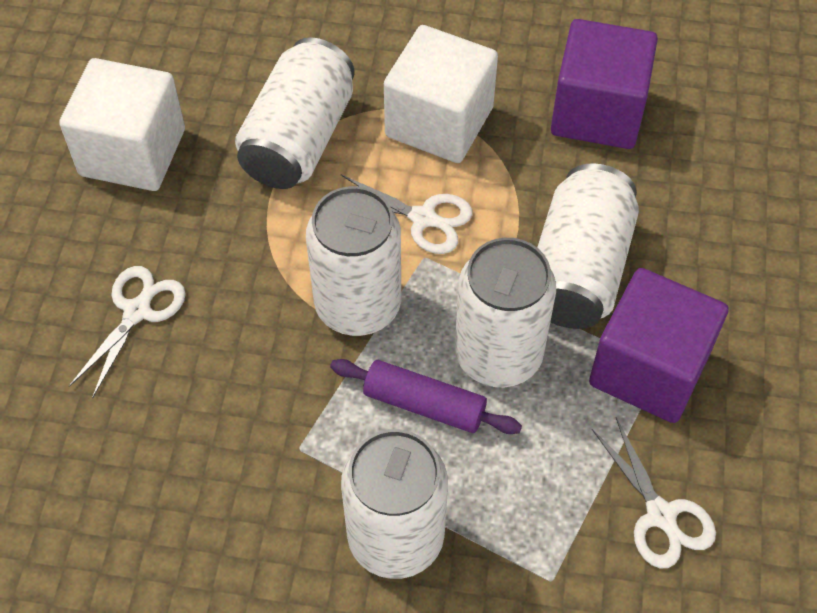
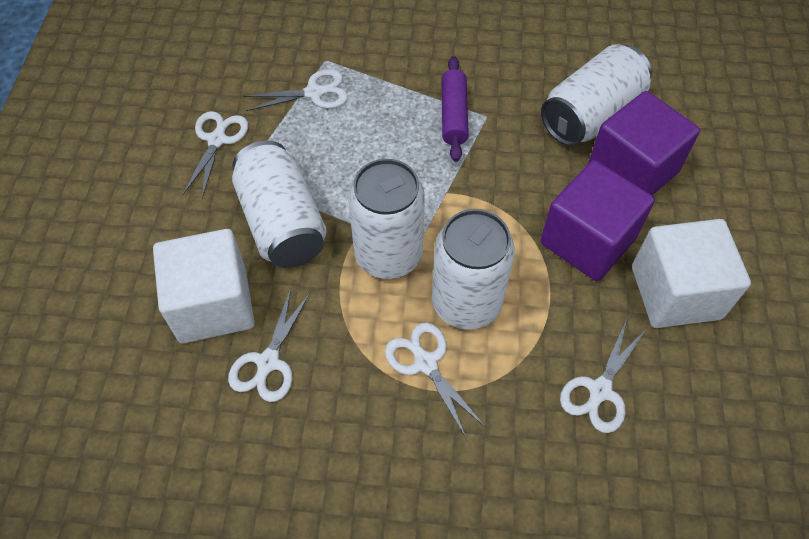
white can: 5 -> 4
white scissors: 3 -> 5

